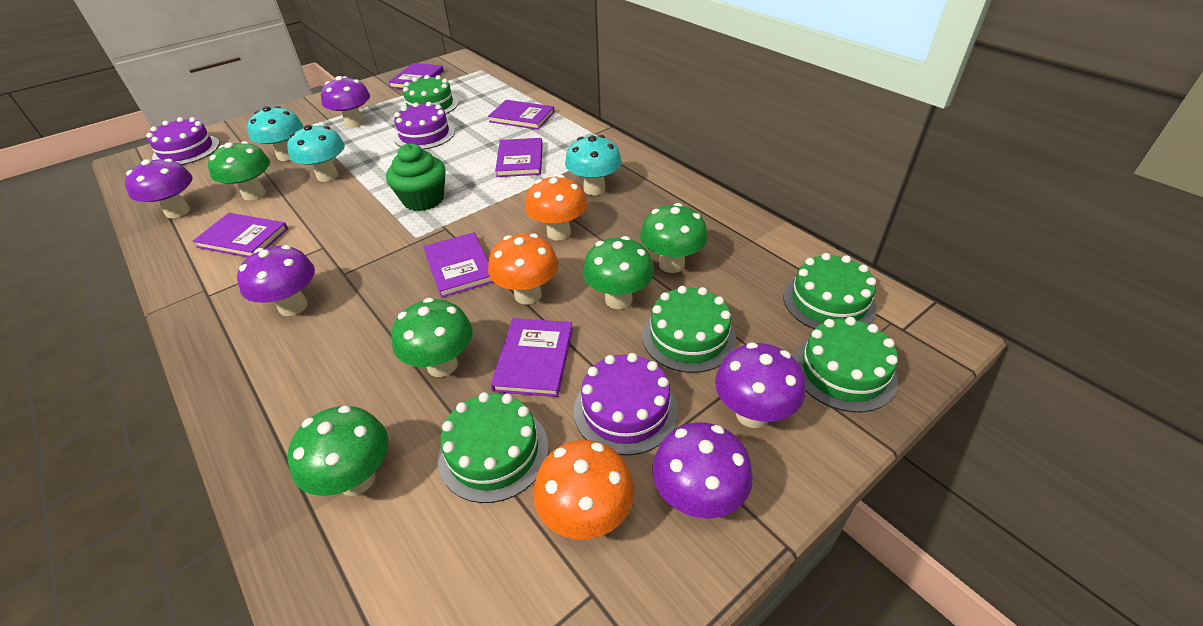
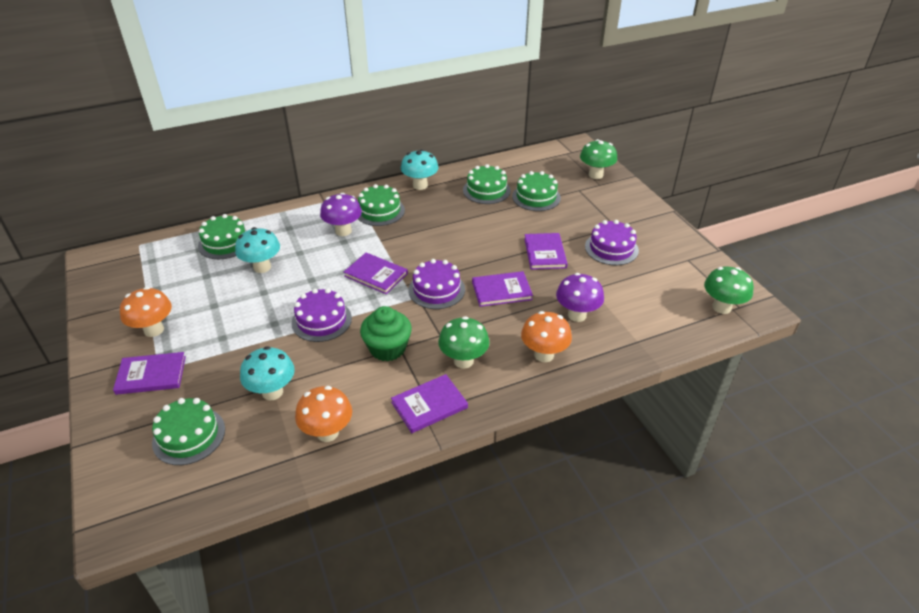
green mushroom: 5 -> 3
purple book: 6 -> 5
purple mushroom: 5 -> 2

